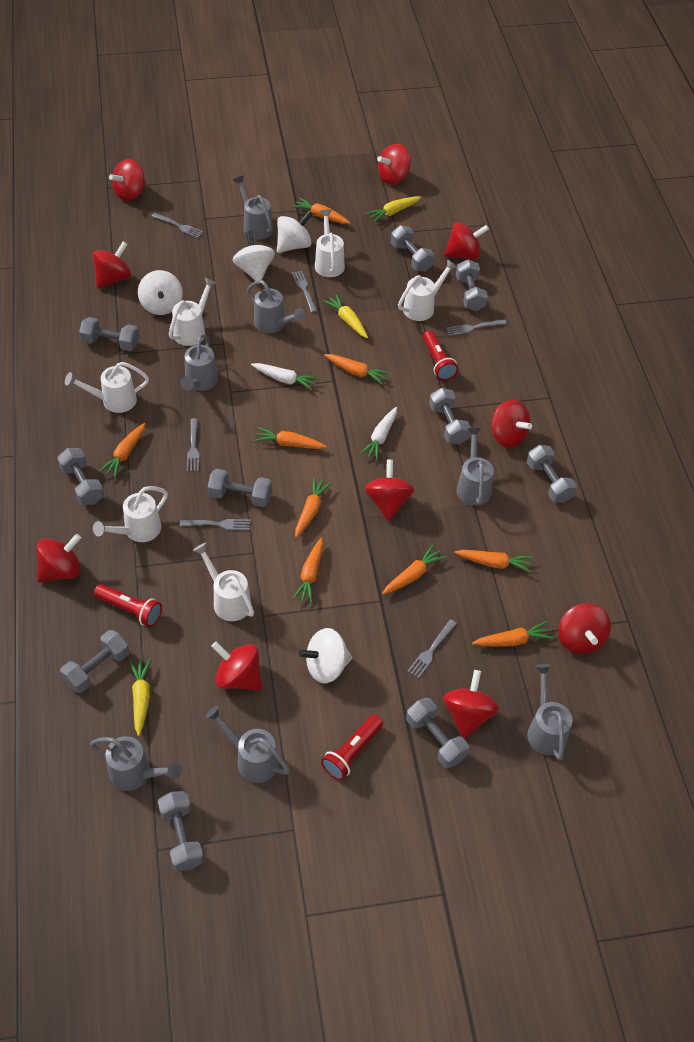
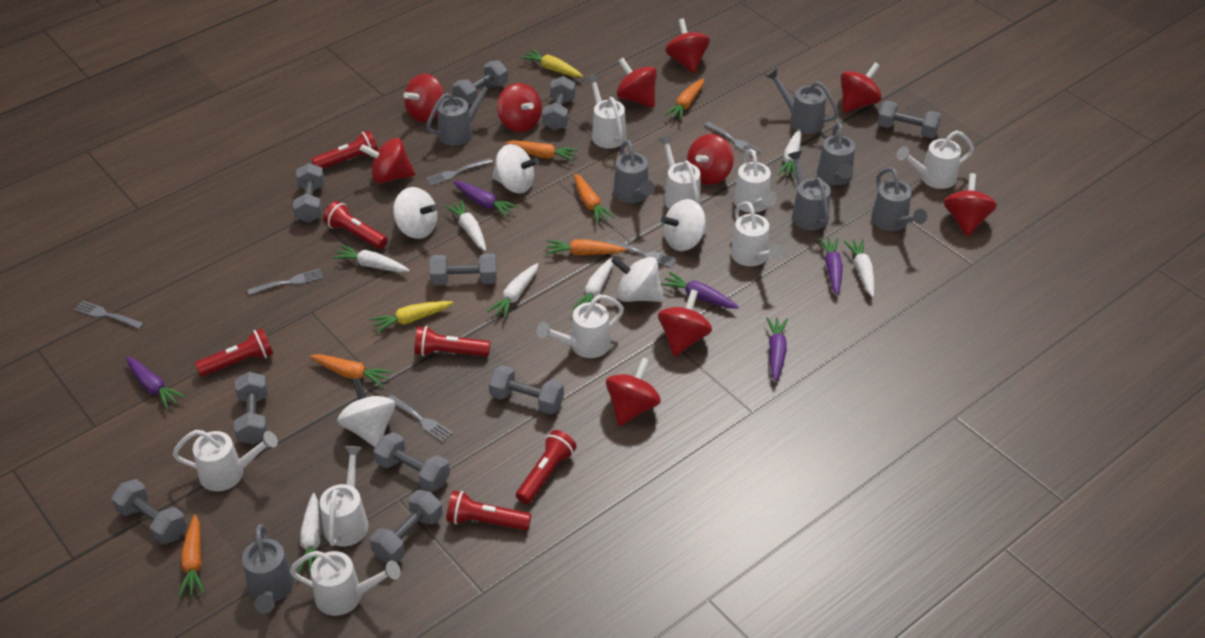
orange carrot: 9 -> 6
purple carrot: 0 -> 5
red flashlight: 3 -> 6
white carrot: 2 -> 7
white spinning top: 4 -> 5
white watering can: 6 -> 9
yellow carrot: 3 -> 2

